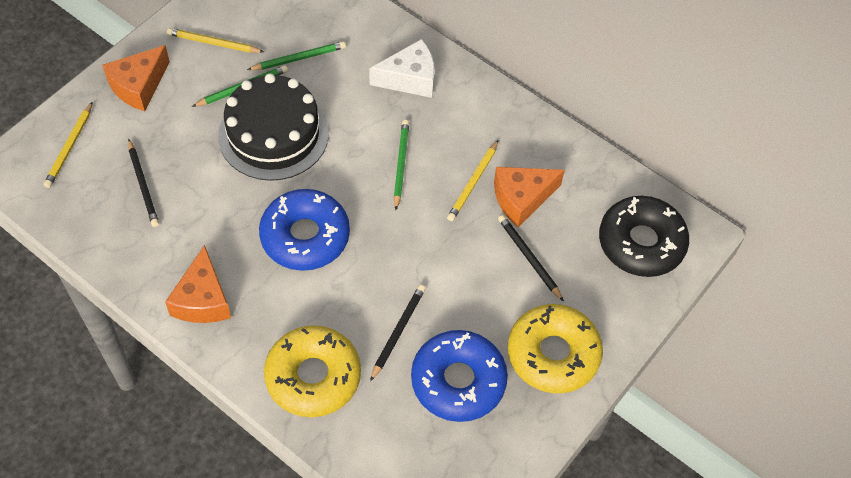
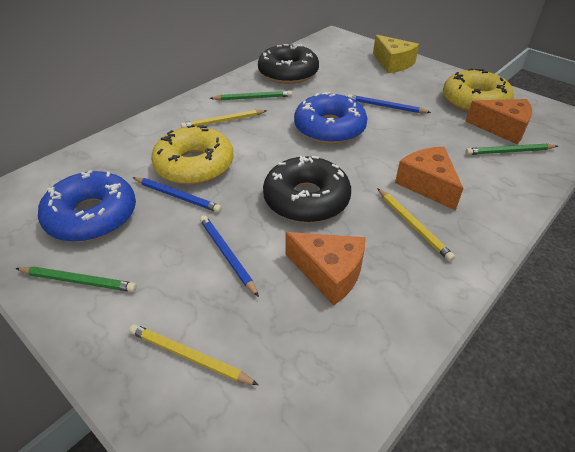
black cake: 1 -> 0
black donut: 1 -> 2
black pencil: 3 -> 0
blue pencil: 0 -> 3
white cheese: 1 -> 0
yellow cheese: 0 -> 1

